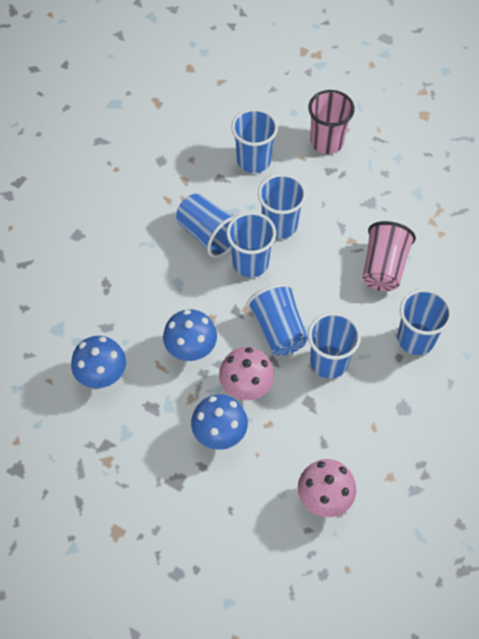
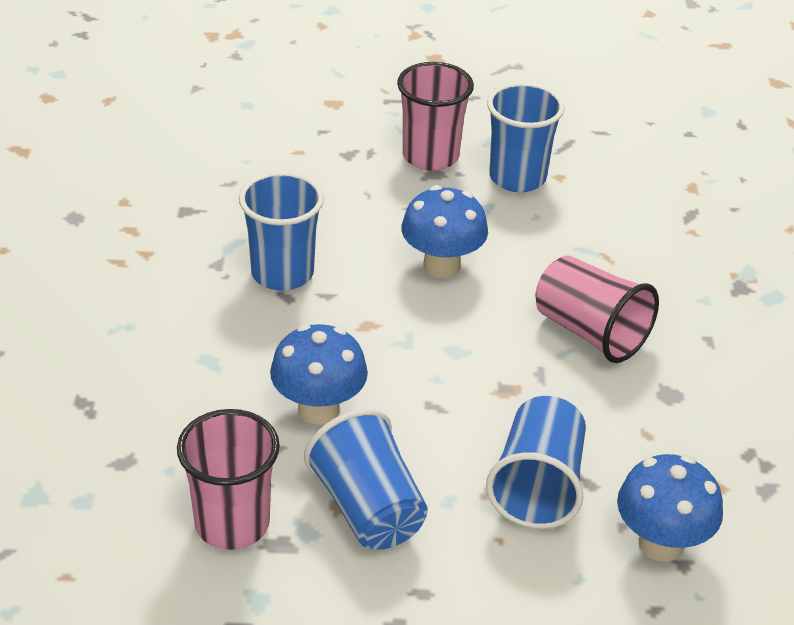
blue cup: 7 -> 4
pink cup: 2 -> 3
pink mushroom: 2 -> 0

